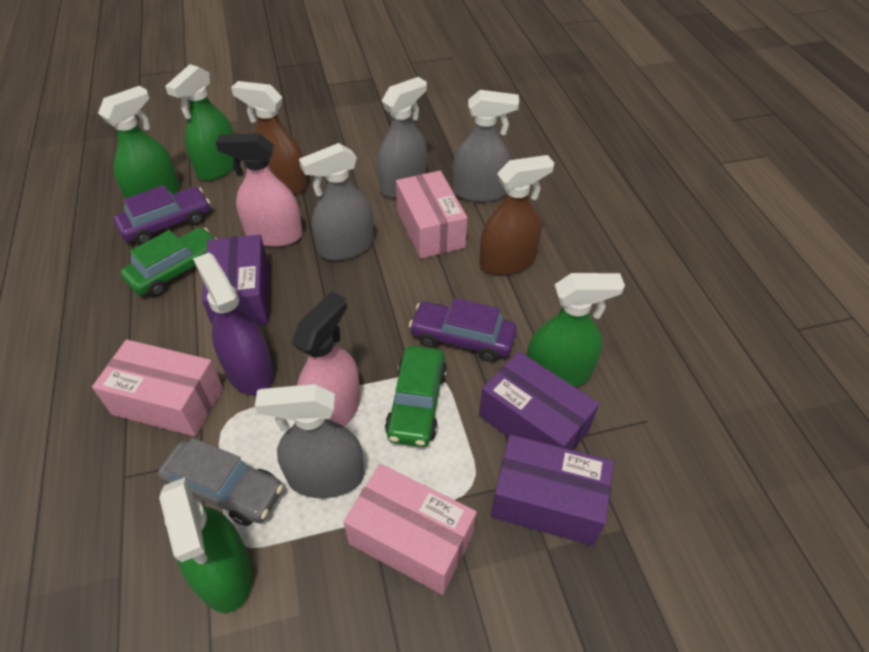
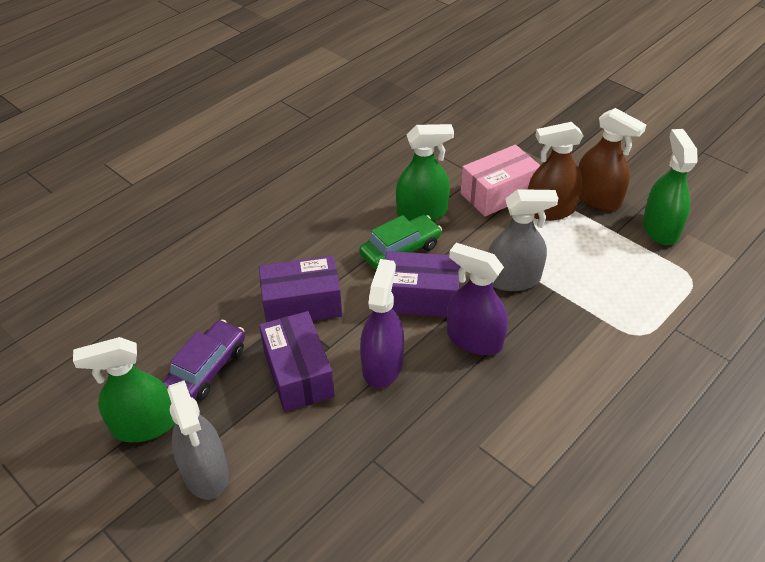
green car: 2 -> 1
green spray bottle: 4 -> 3
grey car: 1 -> 0
grey spray bottle: 4 -> 2
pink box: 3 -> 1
pink spray bottle: 2 -> 0
purple car: 2 -> 1
purple spray bottle: 1 -> 2

